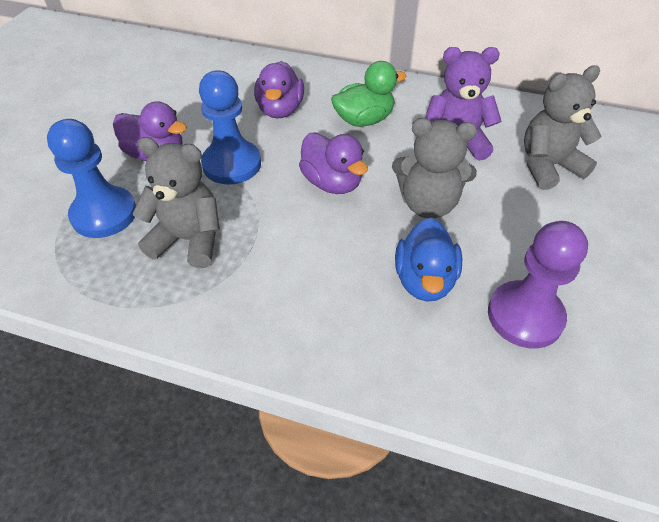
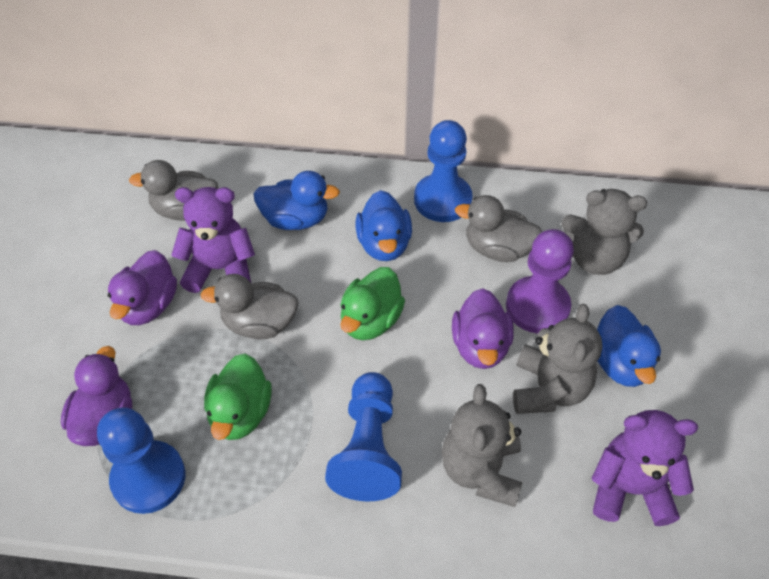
blue duck: 1 -> 3
blue pawn: 2 -> 3
green duck: 1 -> 2
grey duck: 0 -> 3
purple teddy bear: 1 -> 2

